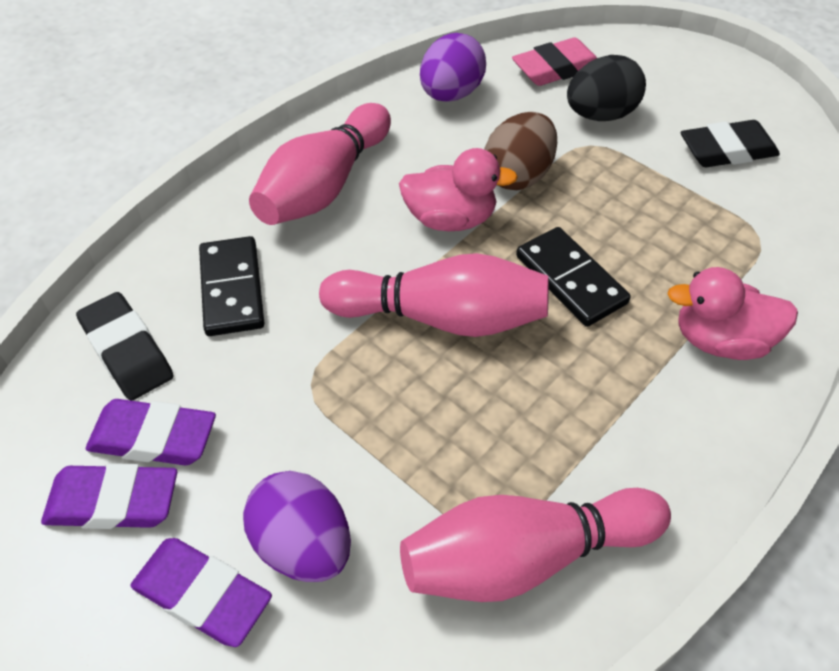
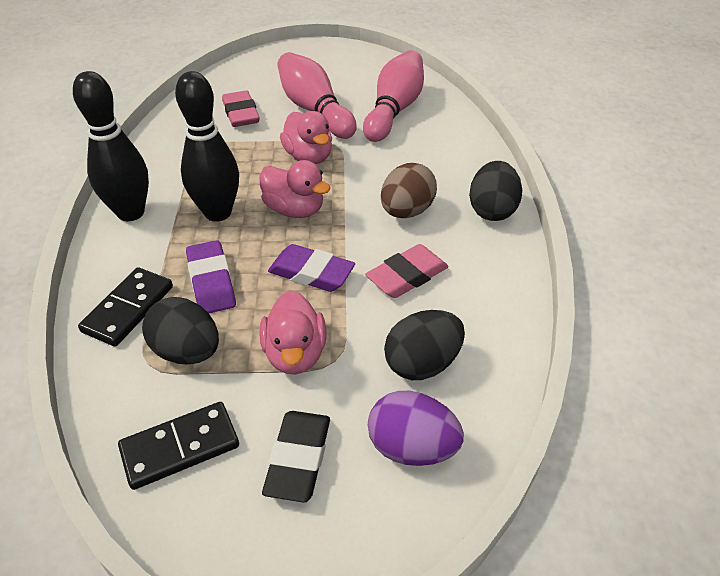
black bowling pin: 0 -> 2
black egg: 1 -> 3
black eraser: 2 -> 1
pink bowling pin: 3 -> 2
pink duck: 2 -> 3
pink eraser: 1 -> 2
purple egg: 2 -> 1
purple eraser: 3 -> 2

